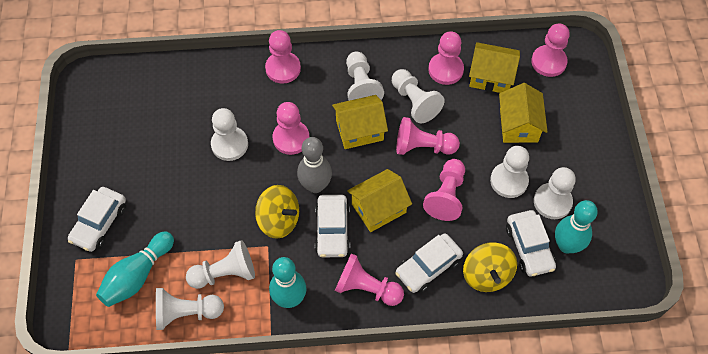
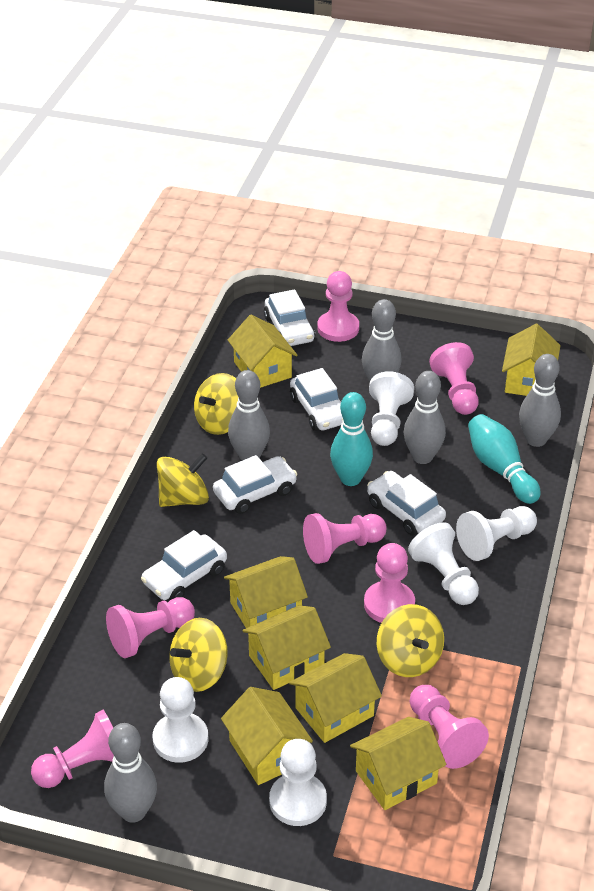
grey bowling pin: 1 -> 5
turquoise bowling pin: 3 -> 2
white car: 4 -> 5
white pawn: 7 -> 5
yellow house: 4 -> 7
yellow spinning top: 2 -> 4

